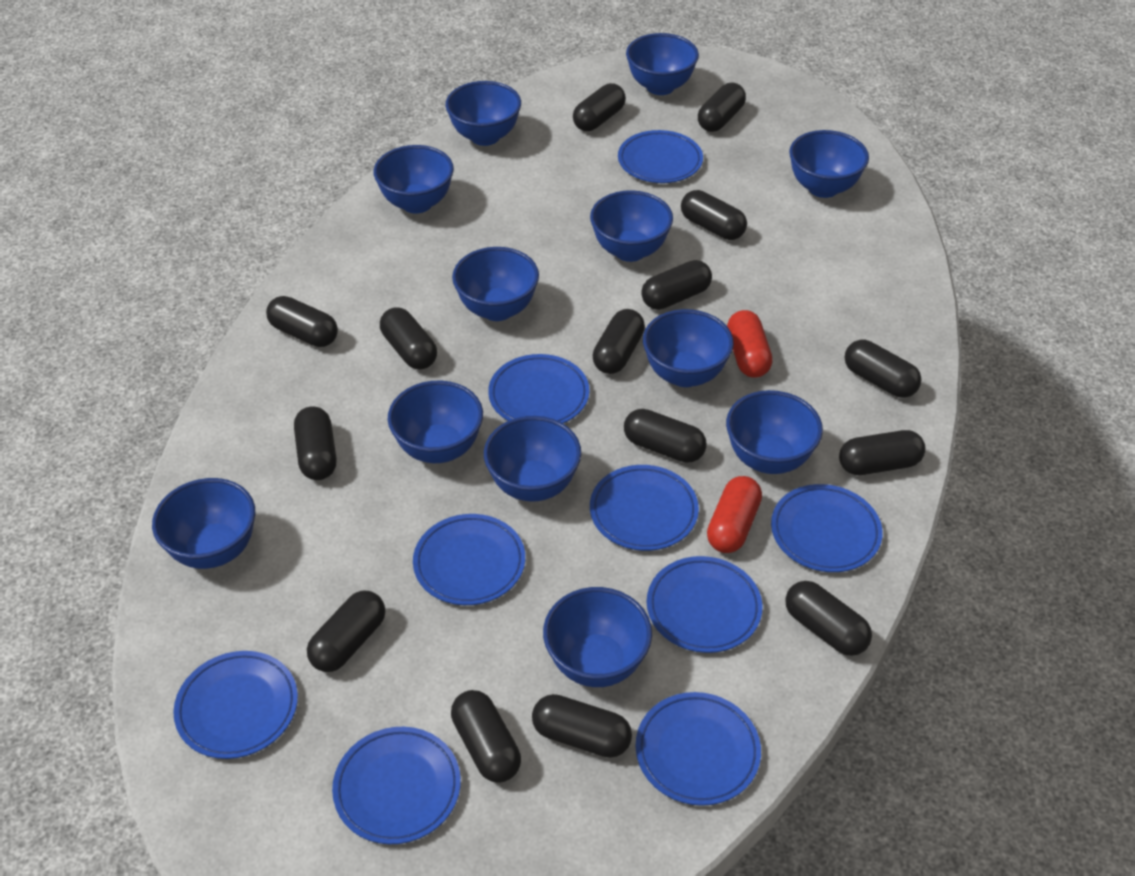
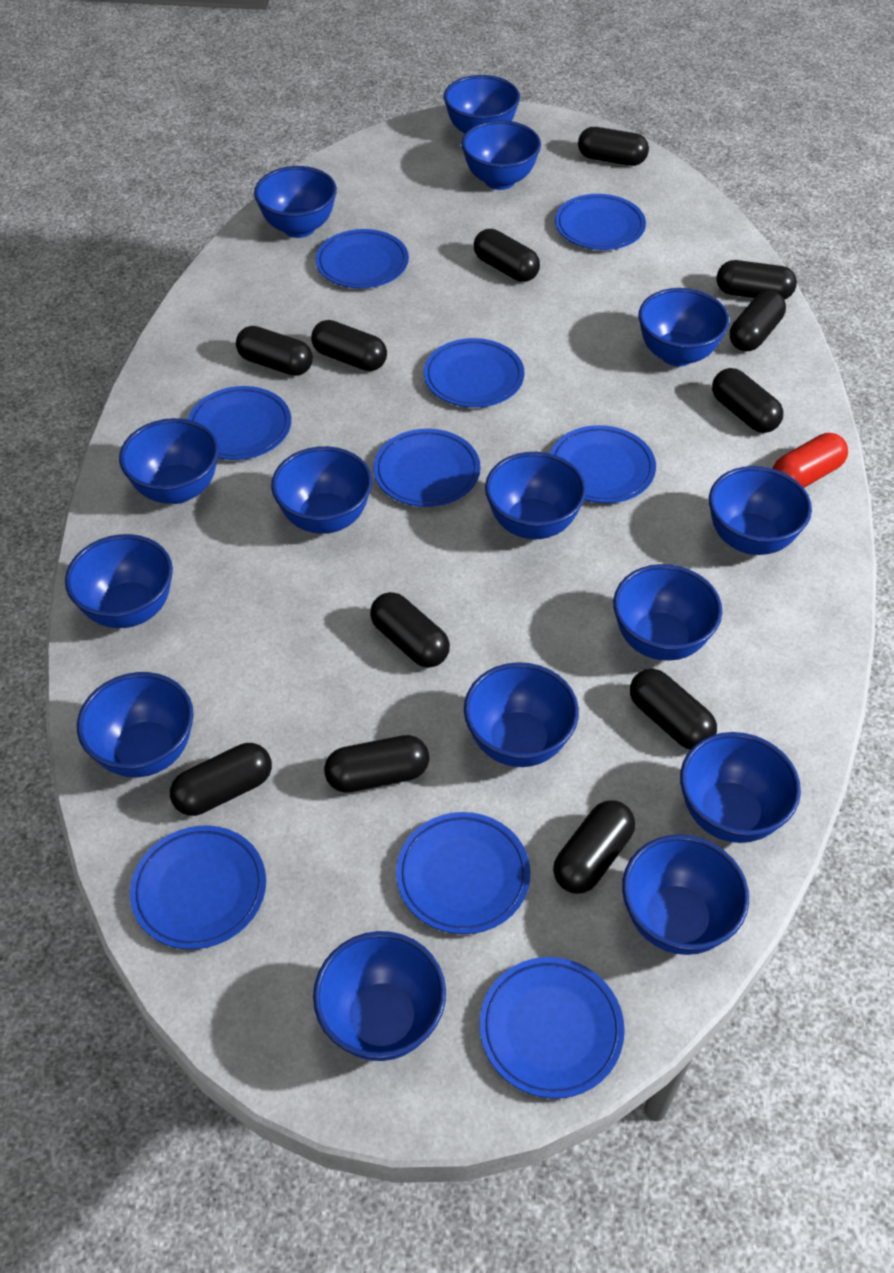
black capsule: 15 -> 12
blue bowl: 12 -> 15
red capsule: 2 -> 1

